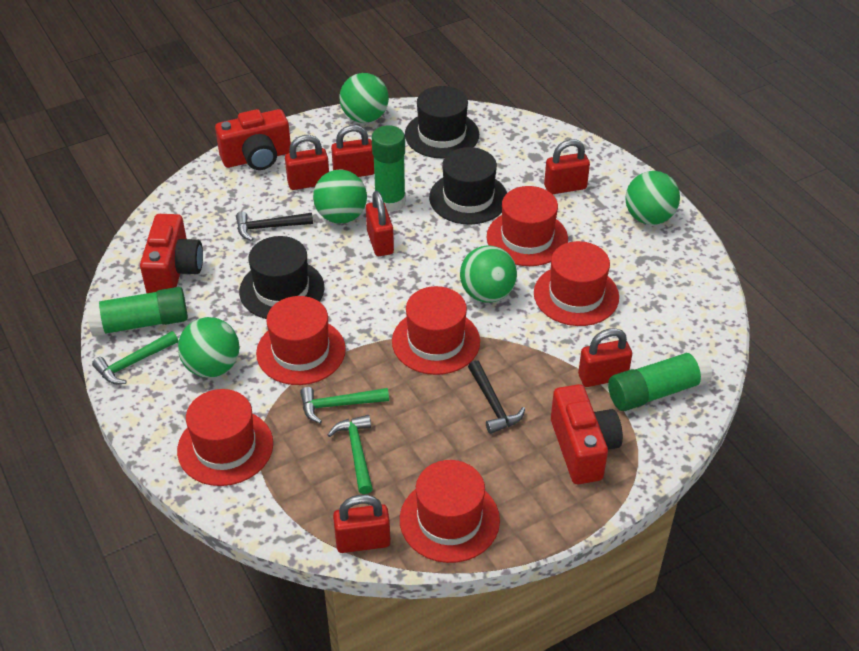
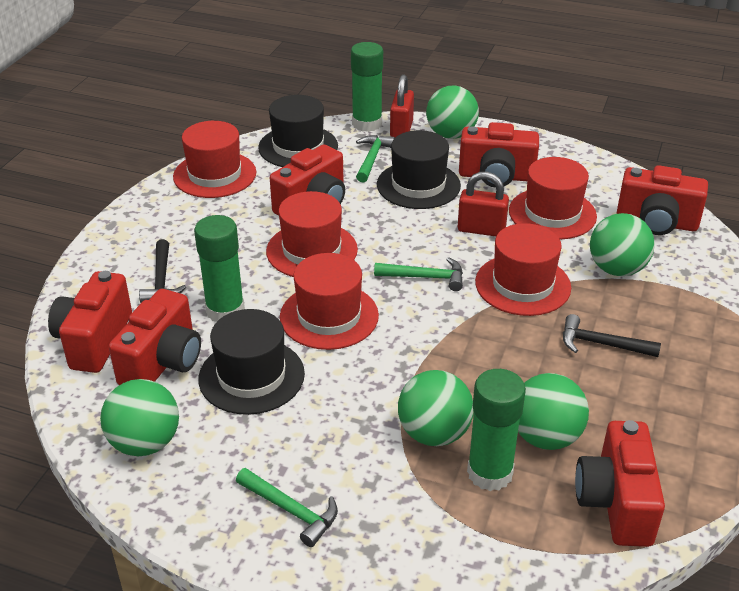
red camera: 3 -> 6
red hat: 6 -> 5
red padlock: 6 -> 2

